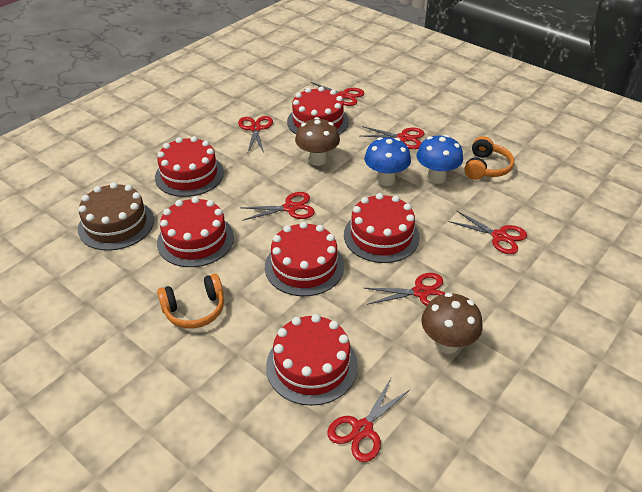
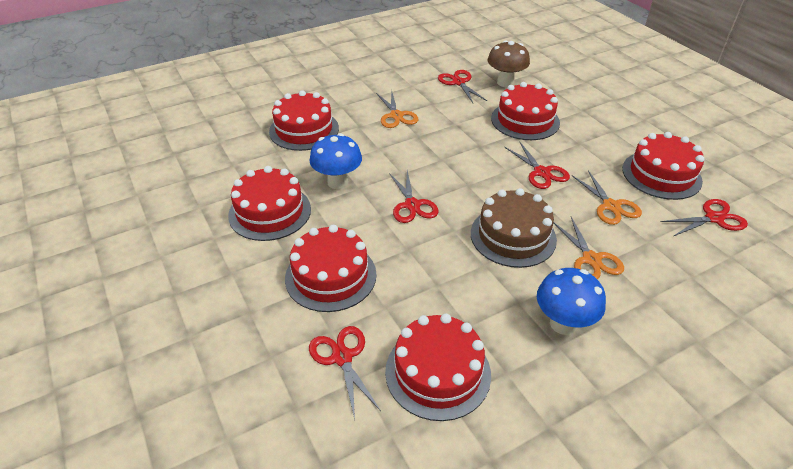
brown mushroom: 2 -> 1
orange headphones: 2 -> 0
orange scissors: 0 -> 3
red scissors: 7 -> 5

